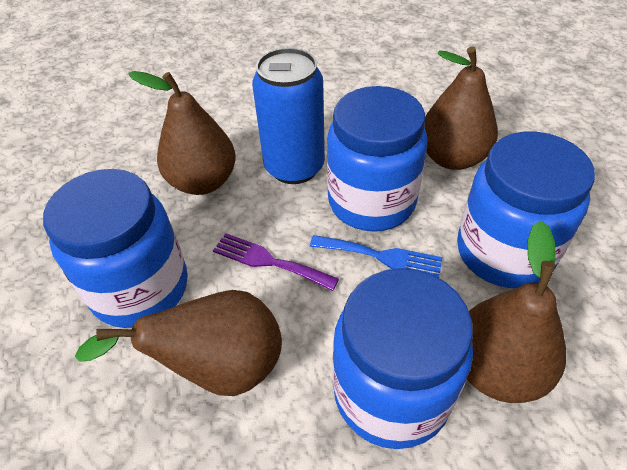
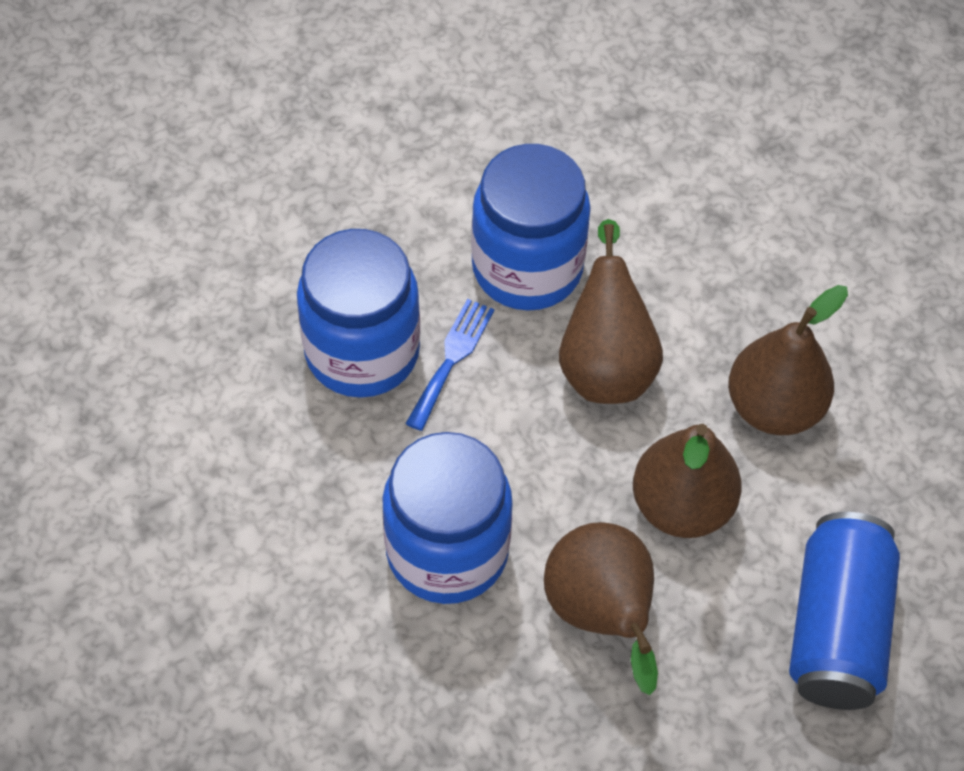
blue jar: 4 -> 3
purple fork: 1 -> 0

